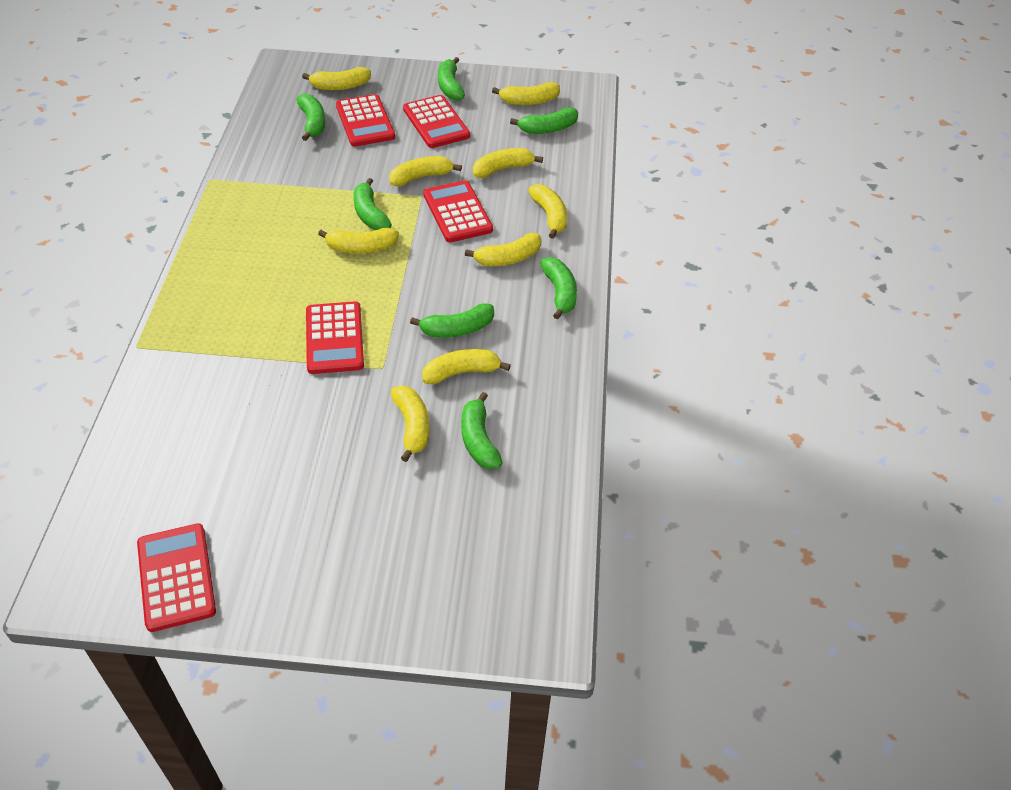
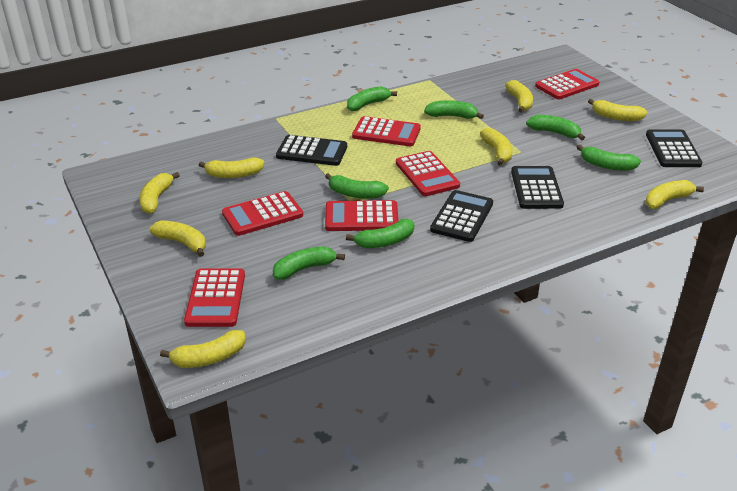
black calculator: 0 -> 4
red calculator: 5 -> 6
yellow banana: 9 -> 8

